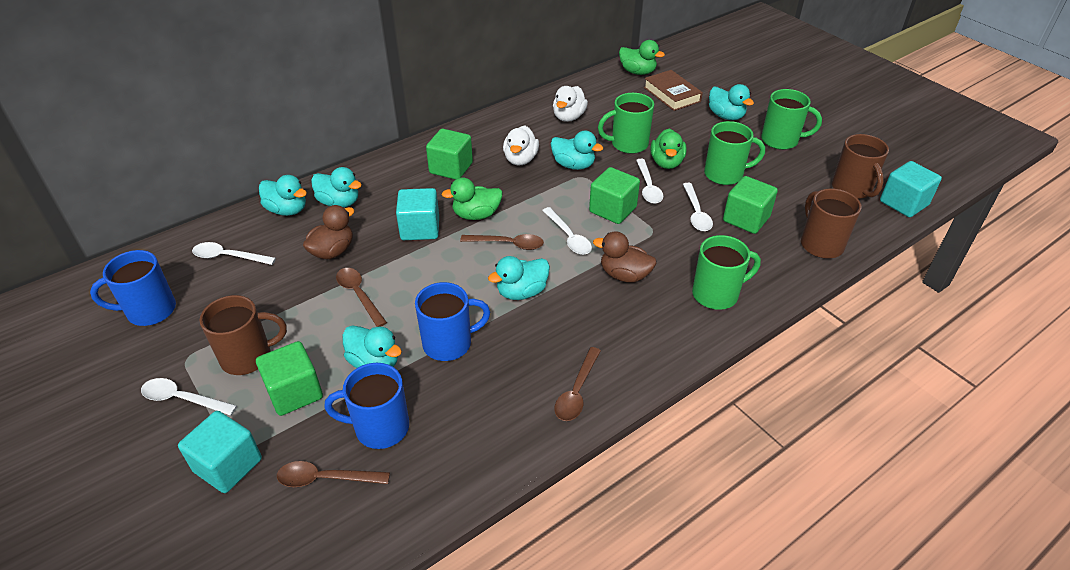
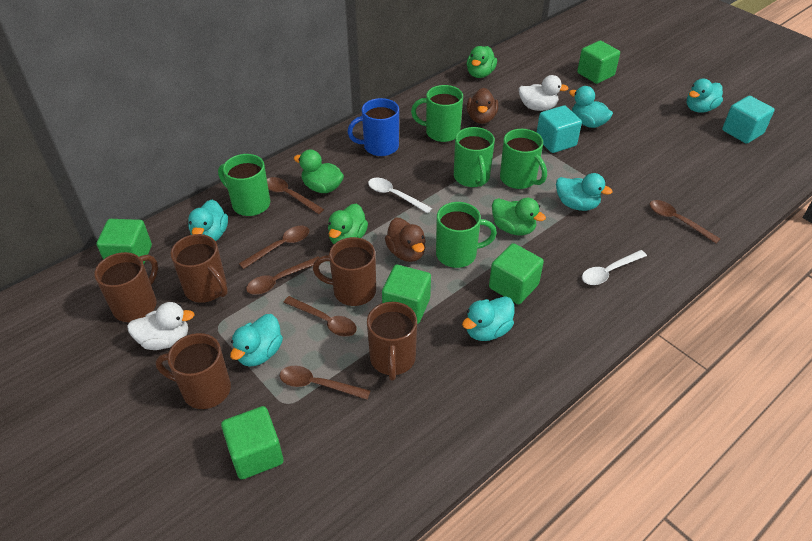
blue mug: 3 -> 1
brown book: 1 -> 0
brown mug: 3 -> 5
brown spoon: 4 -> 6
green cube: 4 -> 5
green duck: 3 -> 4
green mug: 4 -> 5
turquoise cube: 3 -> 2
white spoon: 5 -> 2

